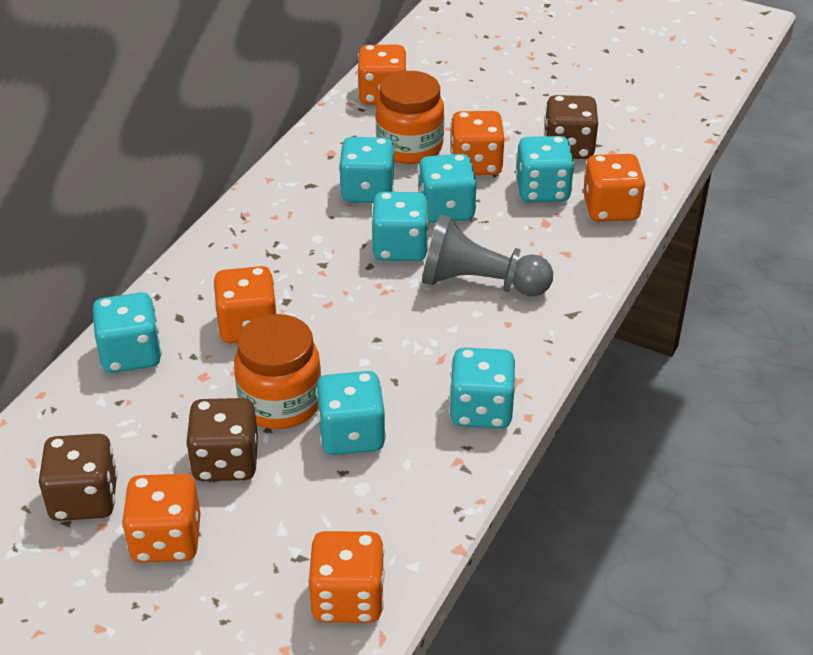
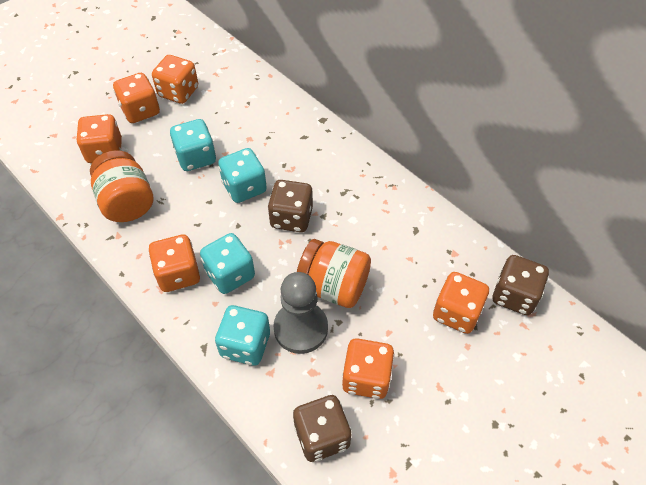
turquoise dice: 7 -> 4

